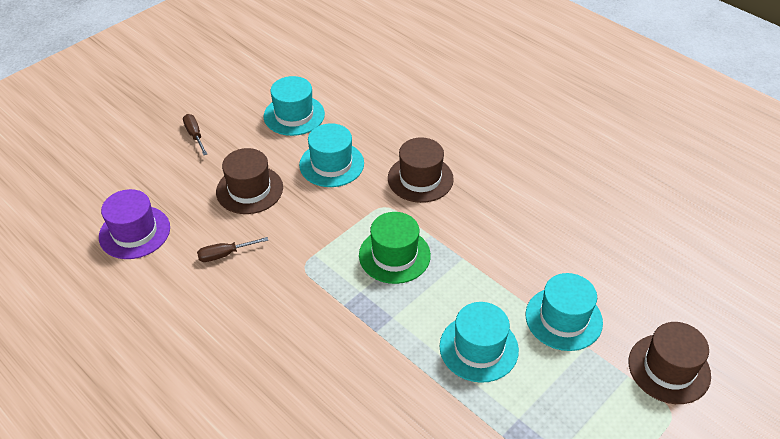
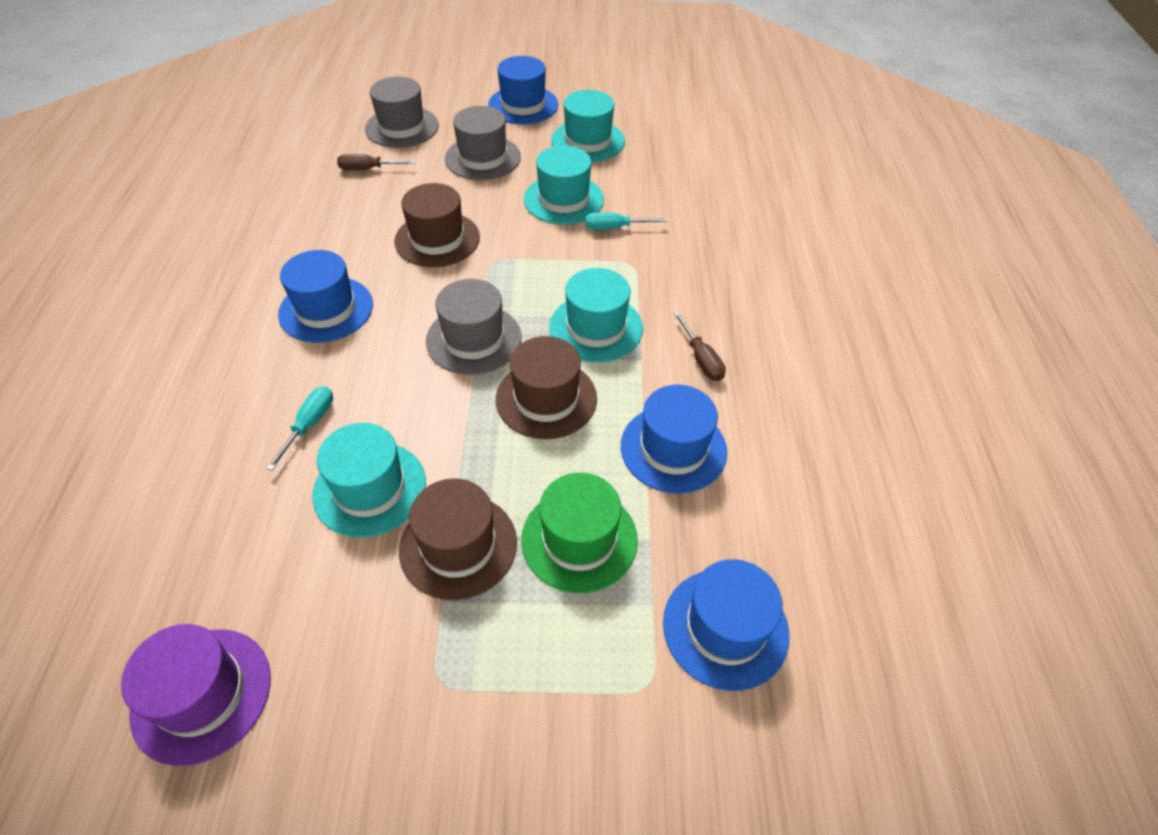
blue hat: 0 -> 4
grey hat: 0 -> 3
turquoise screwdriver: 0 -> 2

